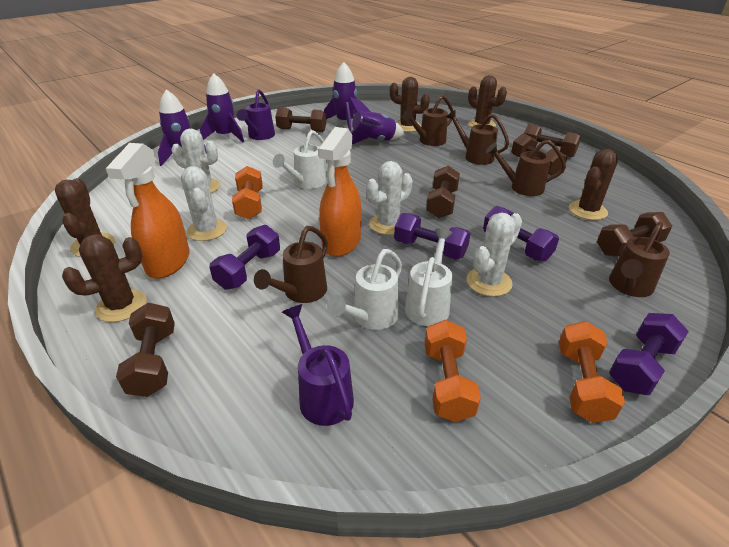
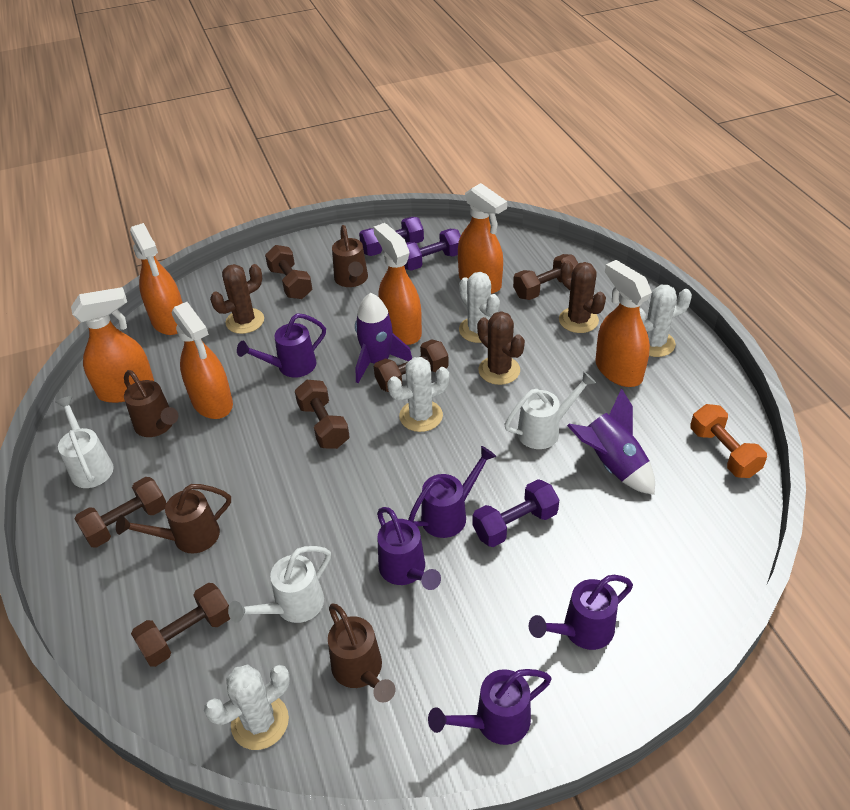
brown cactus: 5 -> 3
brown watering can: 5 -> 4
orange dumbbell: 3 -> 1
orange spray bottle: 2 -> 6
purple dumbbell: 4 -> 3
purple rocket: 4 -> 2
purple watering can: 2 -> 5

